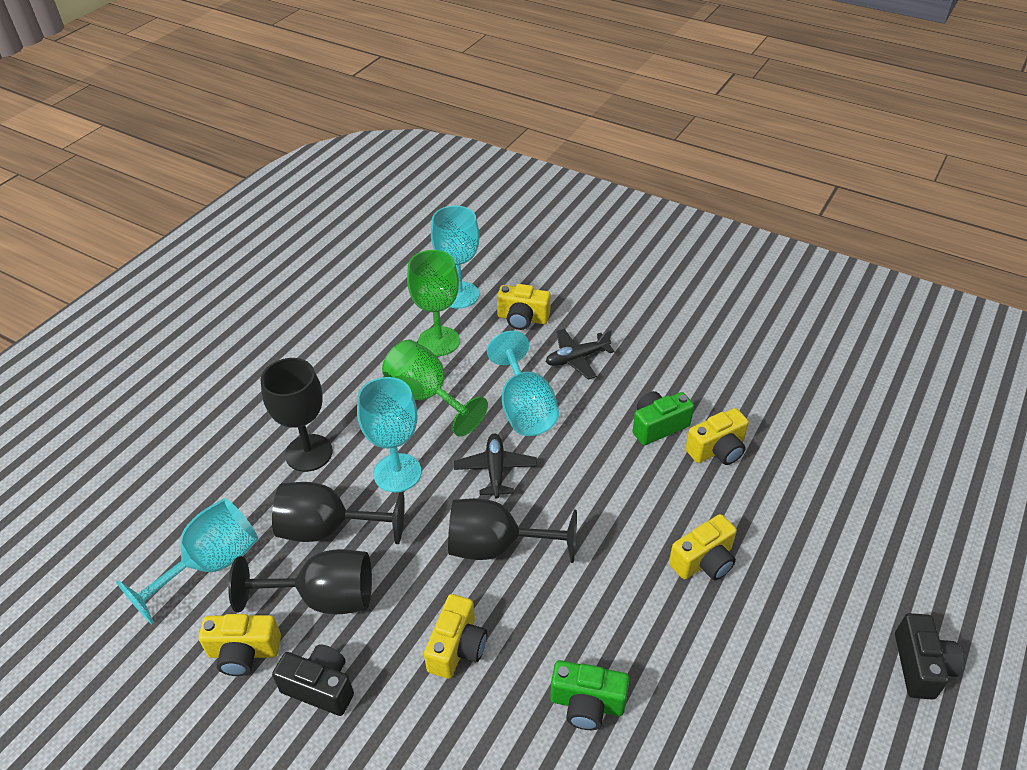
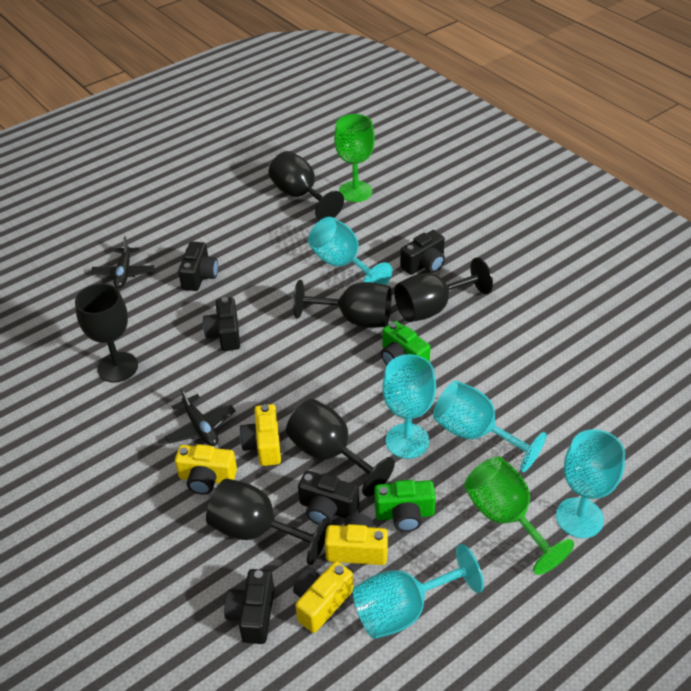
black camera: 2 -> 5
black goblet: 4 -> 6
turquoise goblet: 4 -> 5
yellow camera: 5 -> 4

